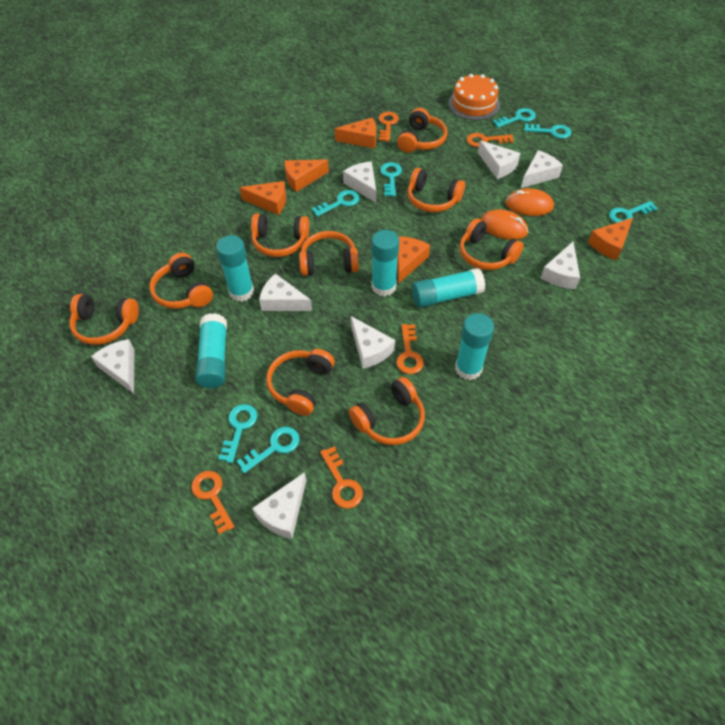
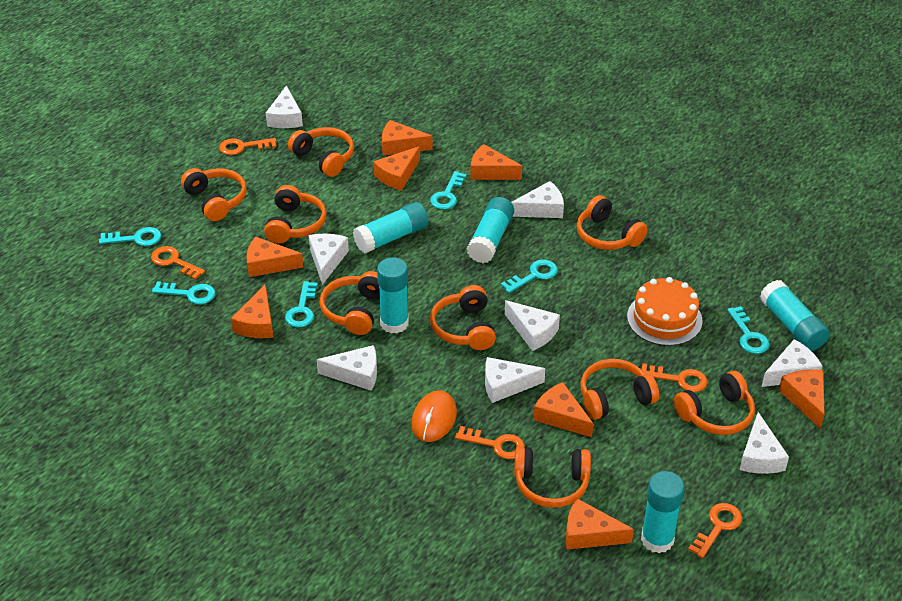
orange cheese: 5 -> 8
orange mouse: 2 -> 1
turquoise key: 7 -> 6

